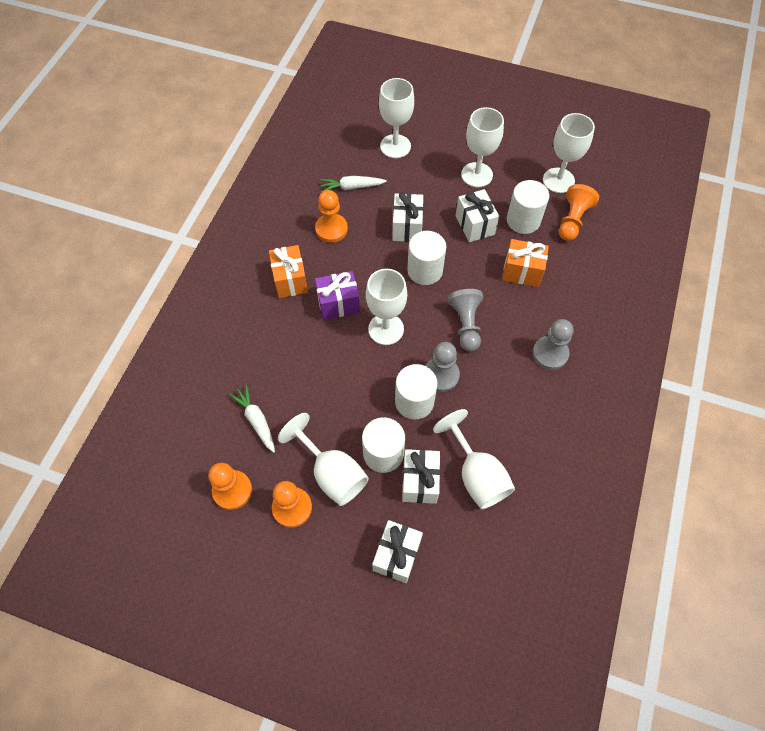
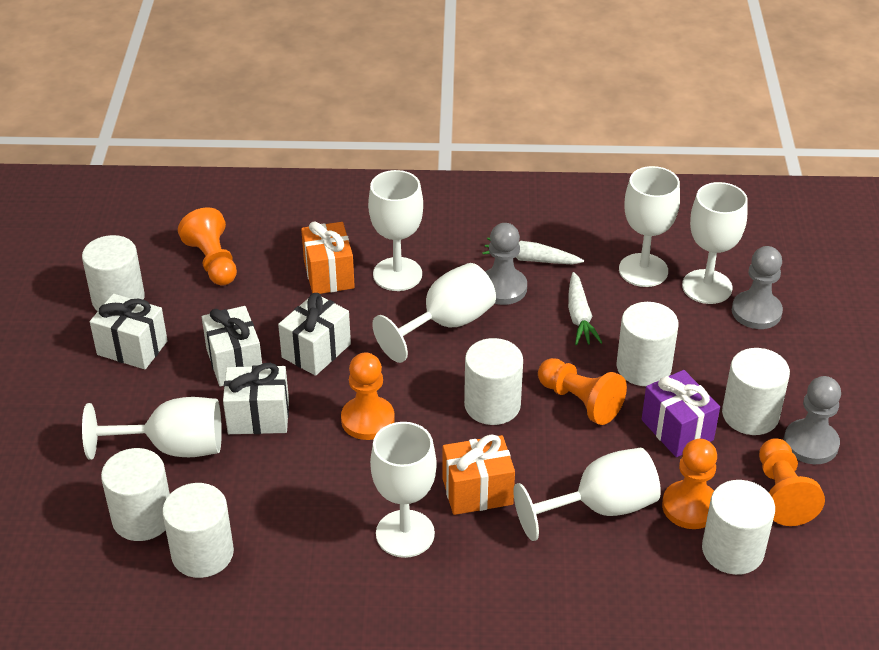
orange pawn: 4 -> 5
white cylinder: 4 -> 7
white goblet: 6 -> 7

